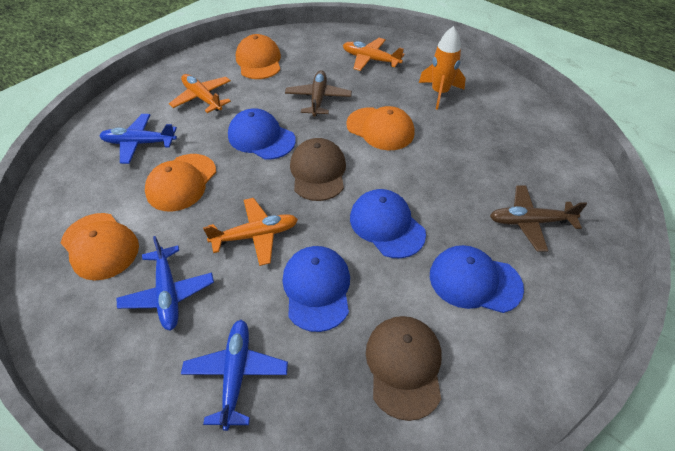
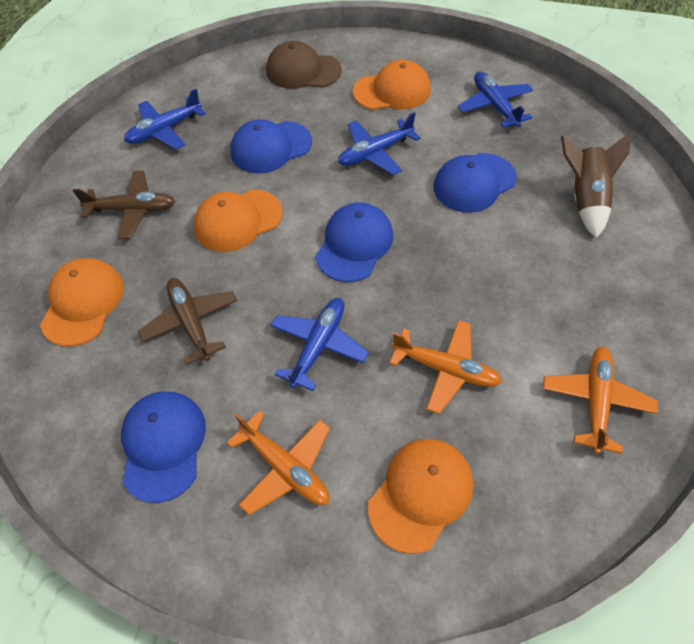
blue plane: 3 -> 4
brown cap: 2 -> 1
brown rocket: 0 -> 1
orange rocket: 1 -> 0

